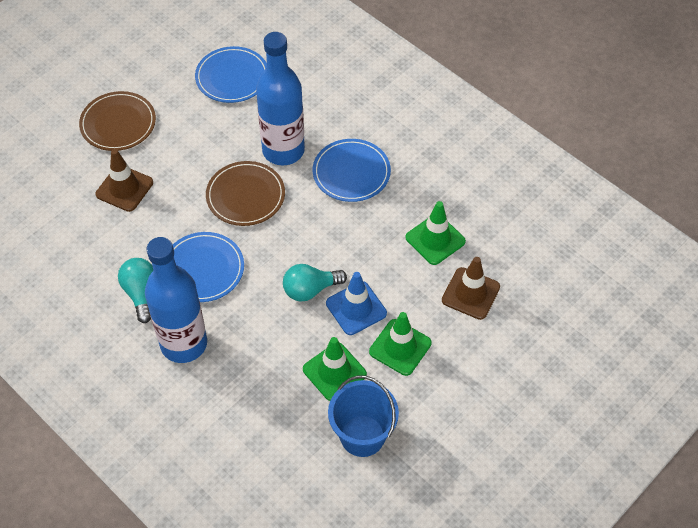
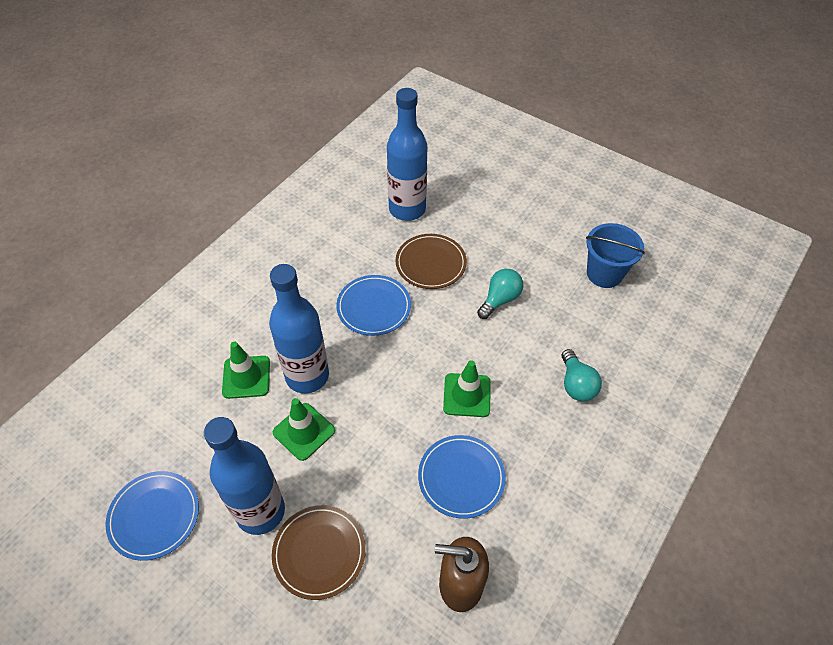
blue bottle: 2 -> 3
blue traffic cone: 1 -> 0
brown soap dispenser: 0 -> 1
brown traffic cone: 2 -> 0

